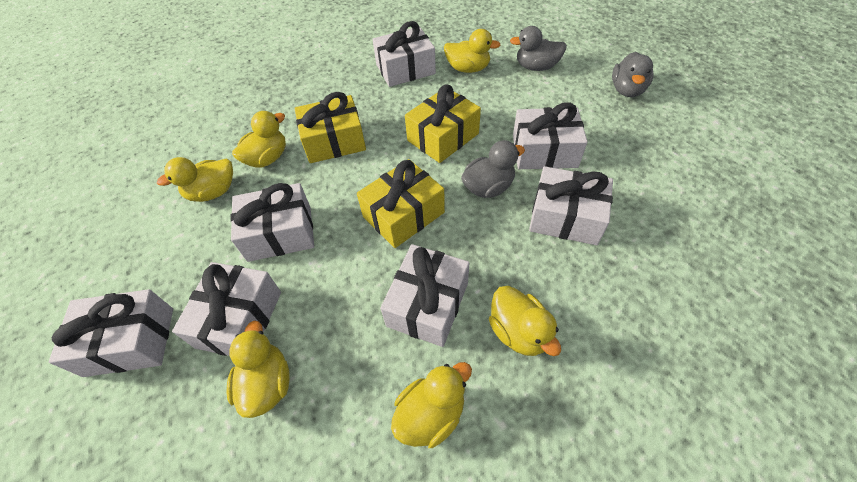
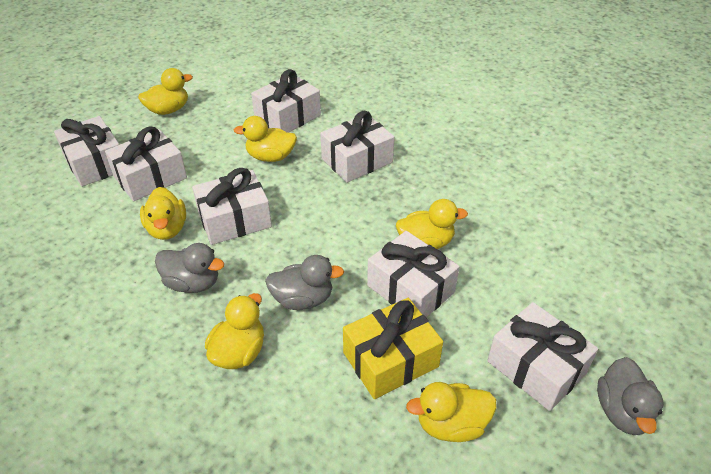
yellow gift: 3 -> 1

